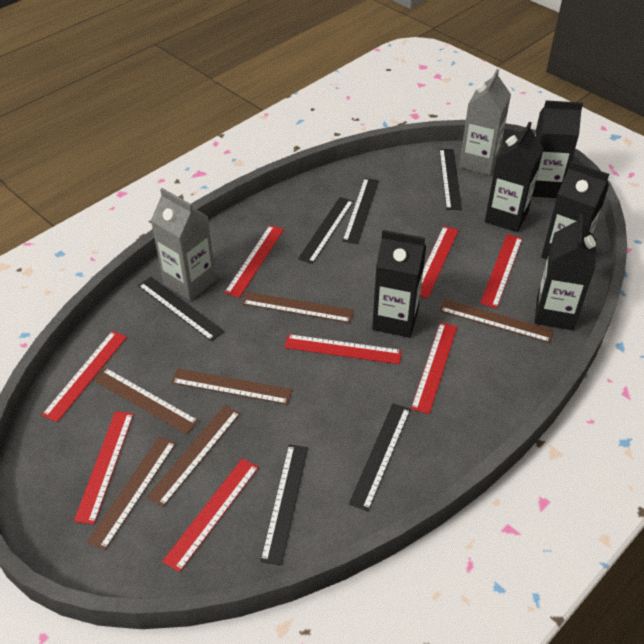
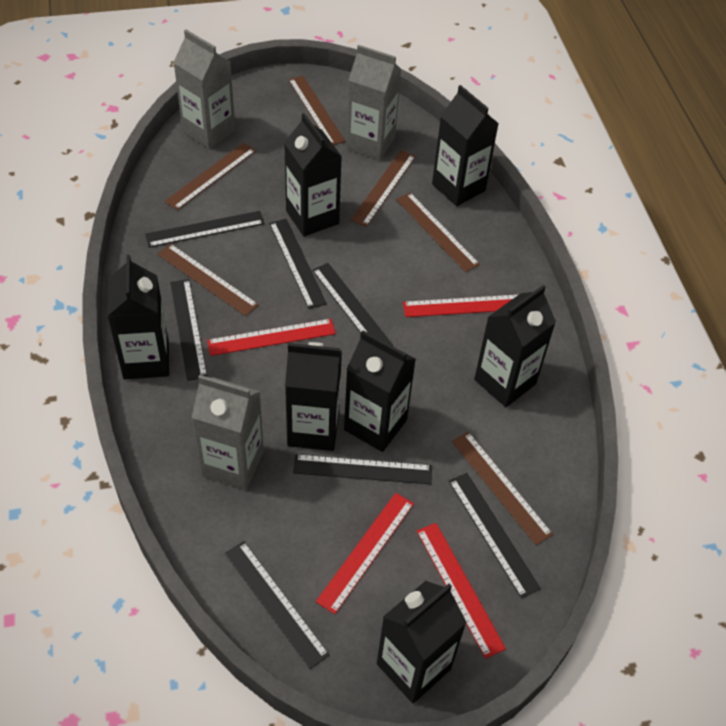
black carton: 5 -> 7
black ruler: 6 -> 7
grey carton: 2 -> 3
red ruler: 8 -> 4

